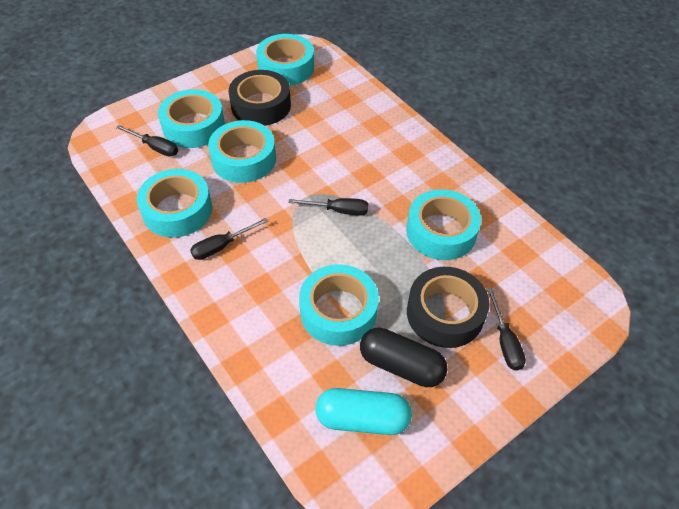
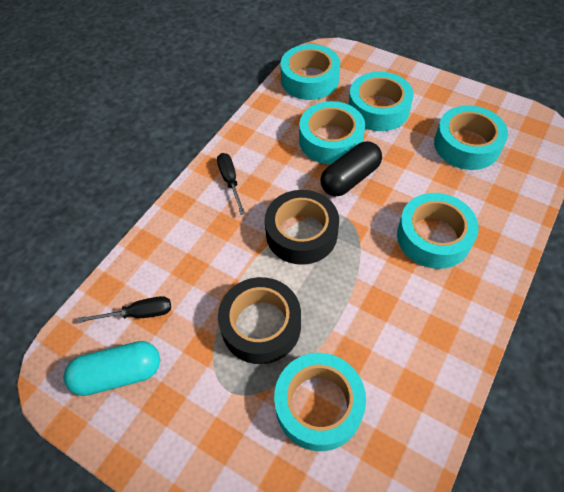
black screwdriver: 4 -> 2

